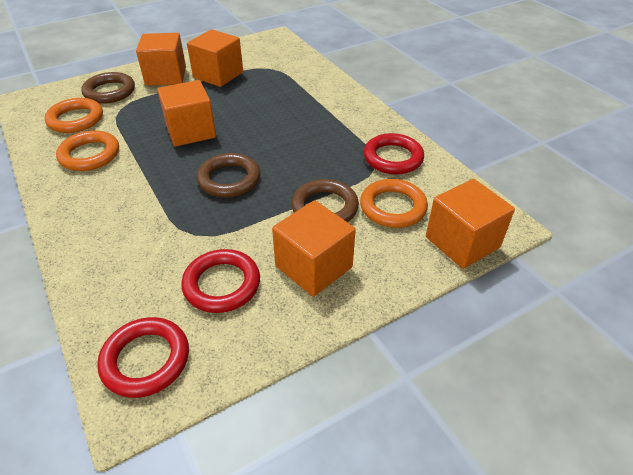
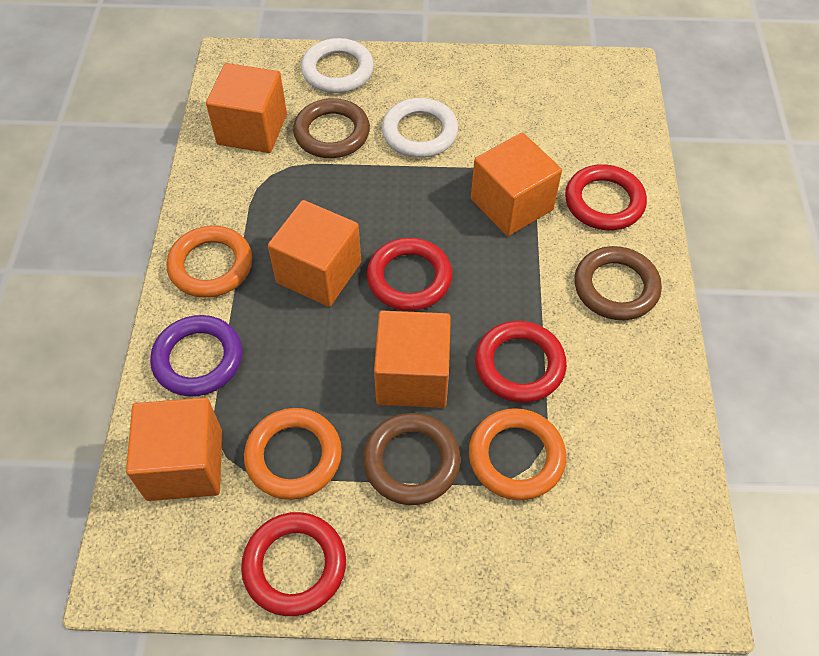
purple ring: 0 -> 1
red ring: 3 -> 4
white ring: 0 -> 2

